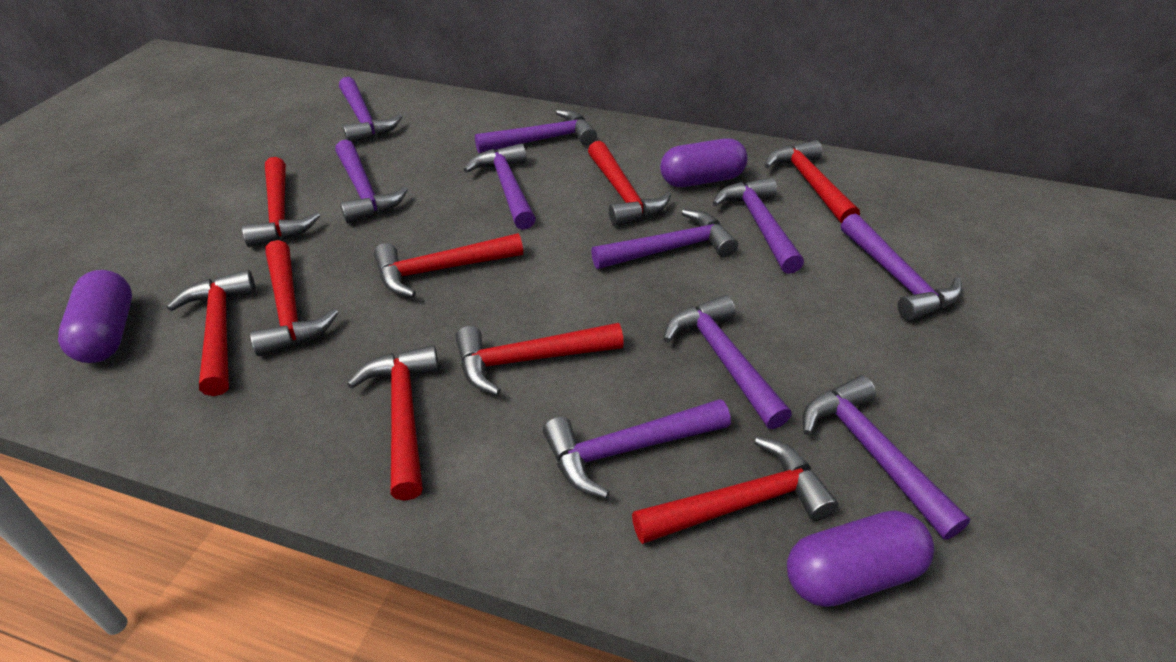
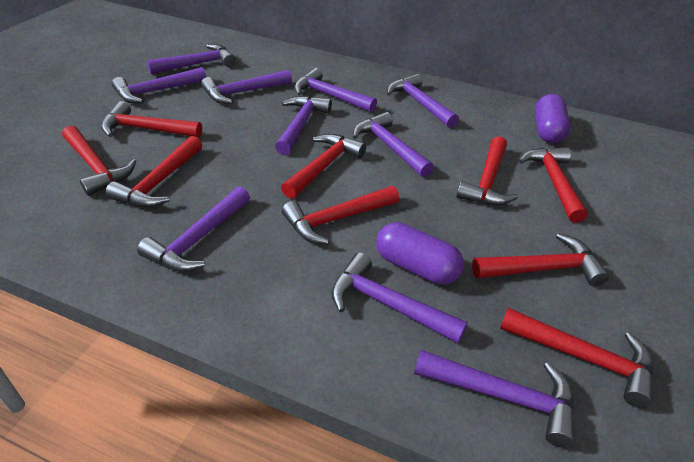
purple capsule: 3 -> 2

